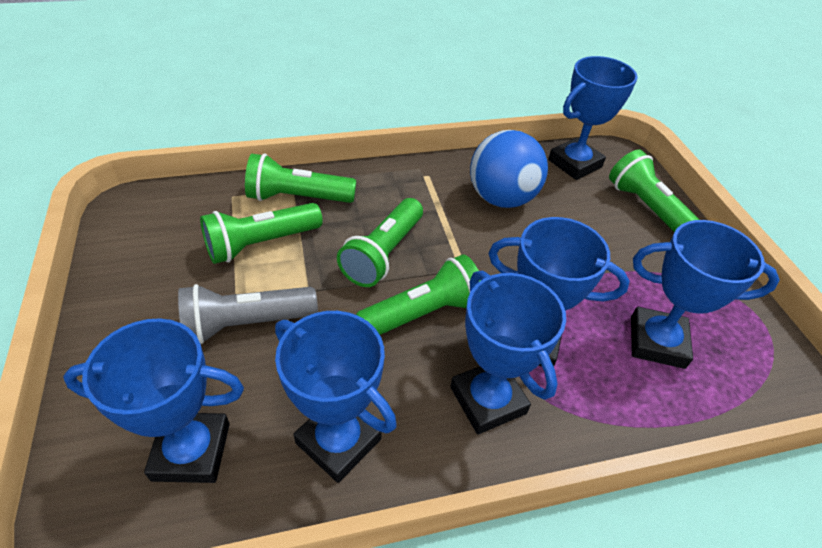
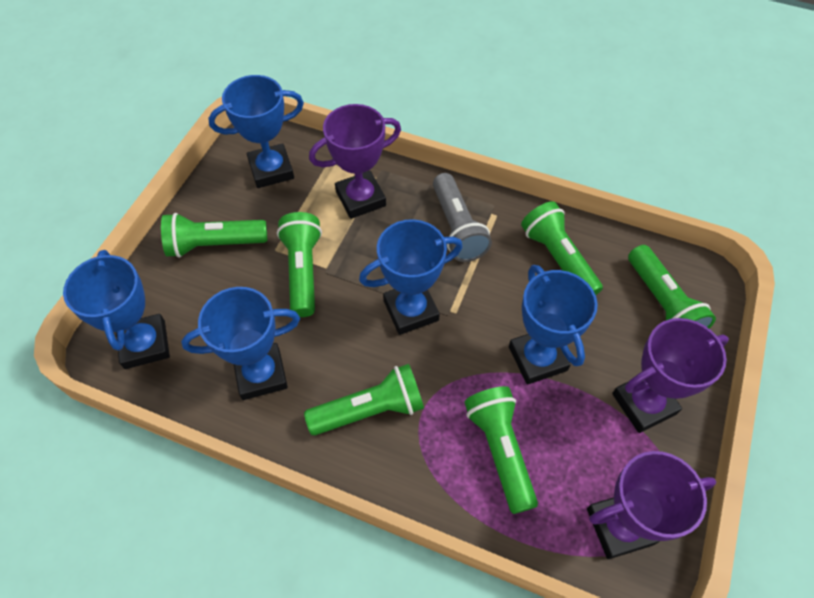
blue ball: 1 -> 0
blue trophy: 6 -> 5
green flashlight: 5 -> 6
purple trophy: 0 -> 3

